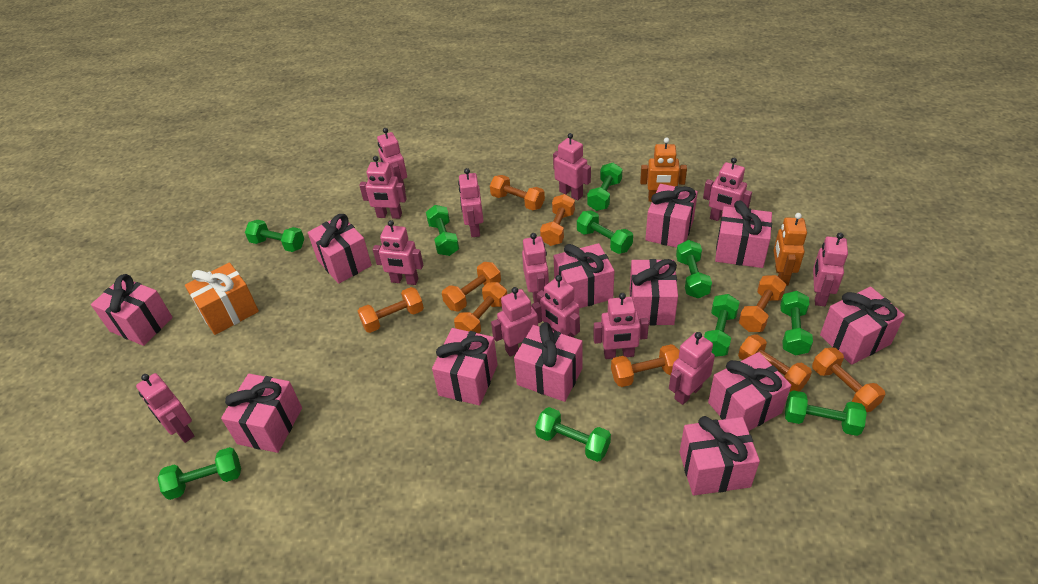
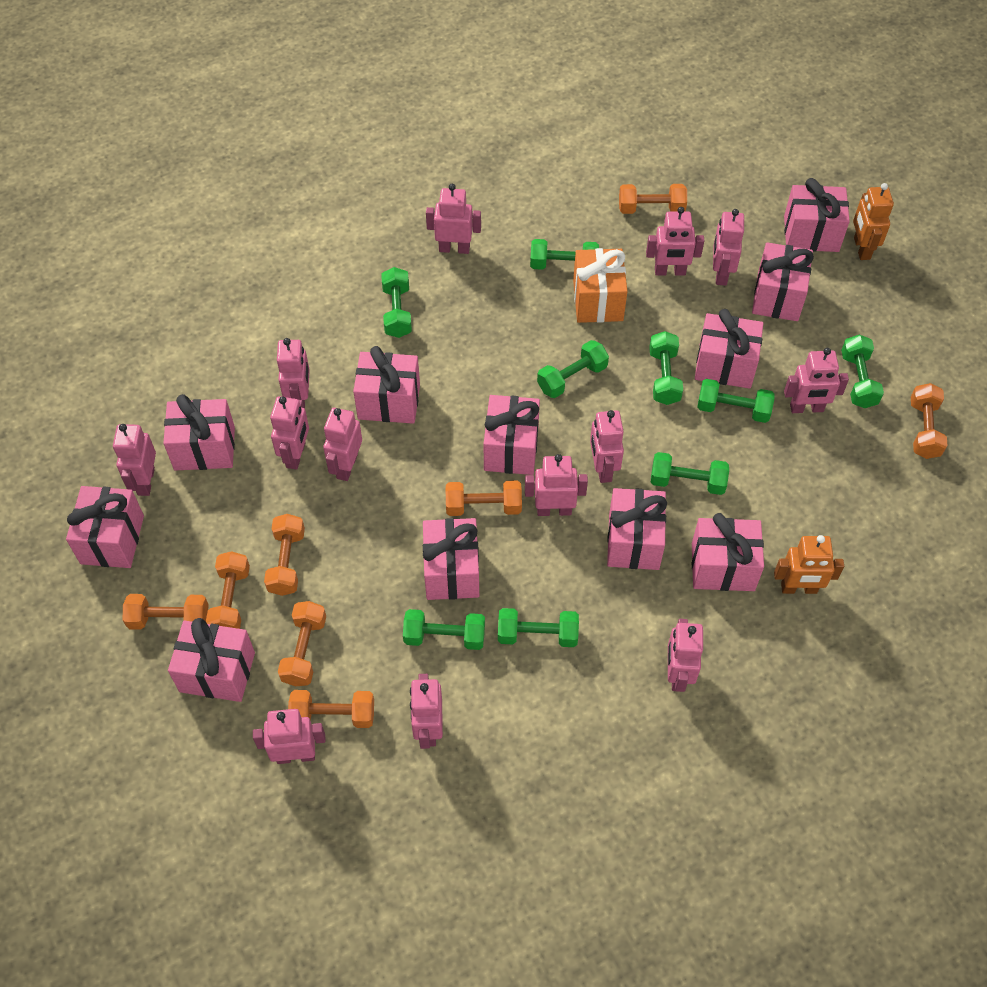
green dumbbell: 10 -> 9
orange dumbbell: 9 -> 8
pink gift: 12 -> 11

